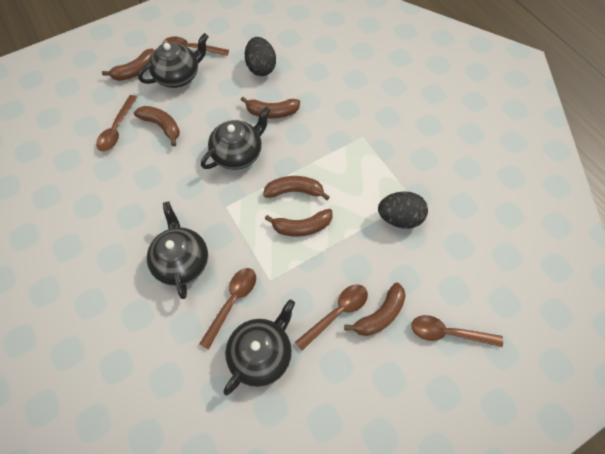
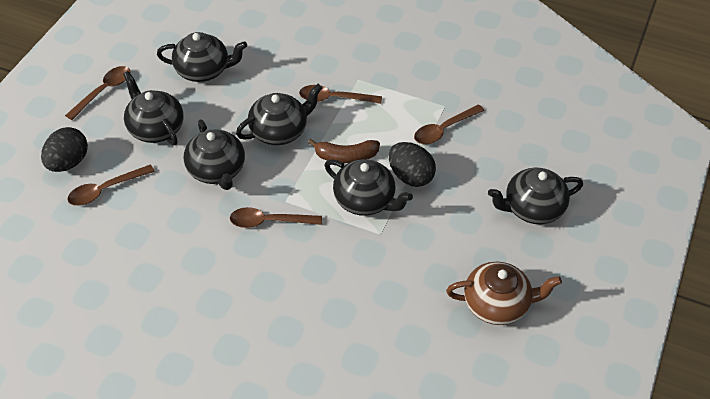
black teapot: 4 -> 6
brown banana: 6 -> 1
brown teapot: 0 -> 1

